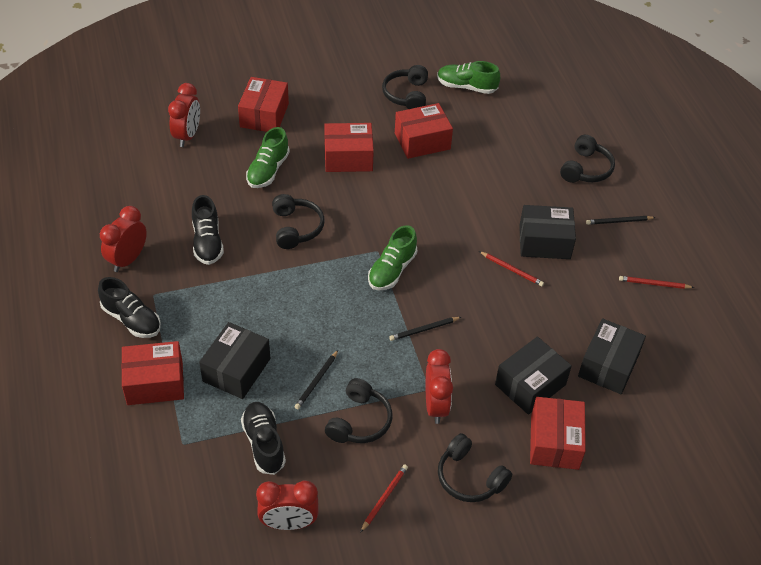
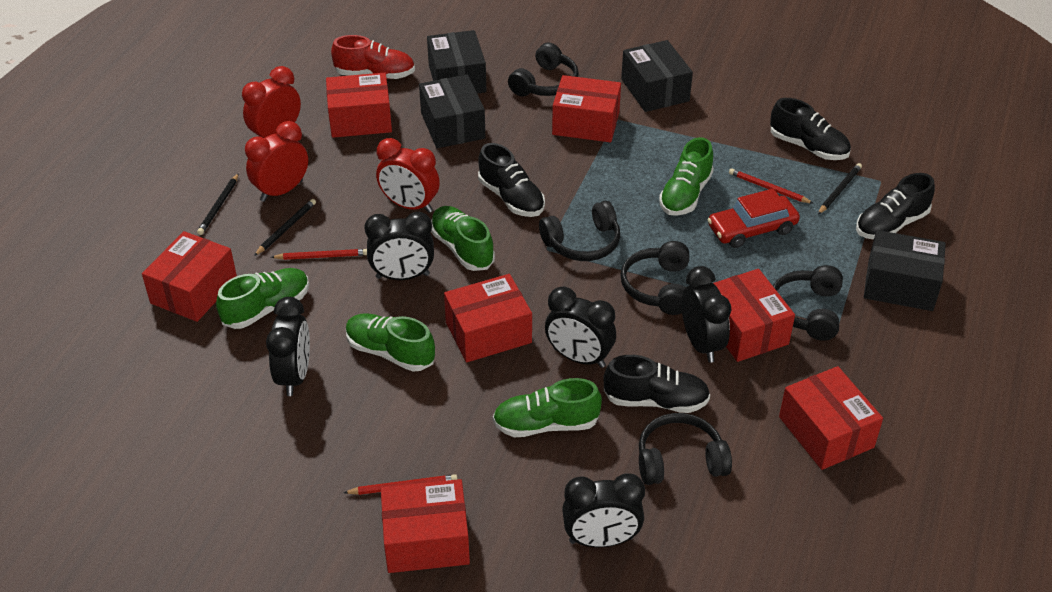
black clock: 0 -> 5
black shoe: 3 -> 4
green shoe: 3 -> 5
red box: 5 -> 7
red car: 0 -> 1
red clock: 4 -> 3
red shoe: 0 -> 1

